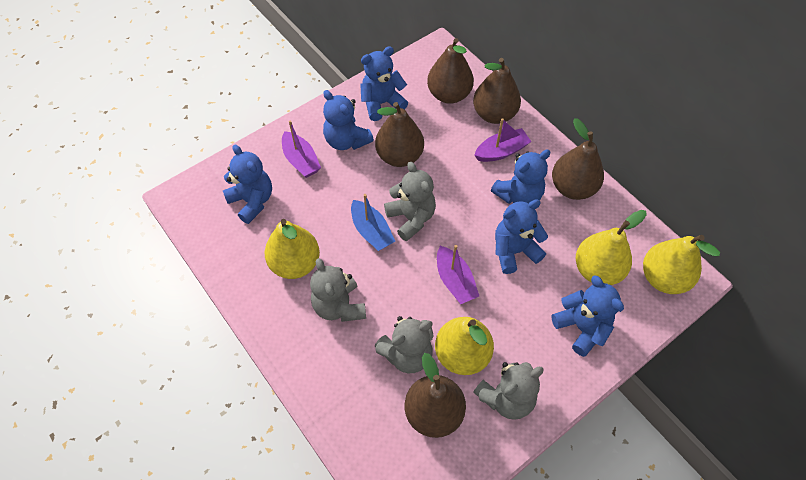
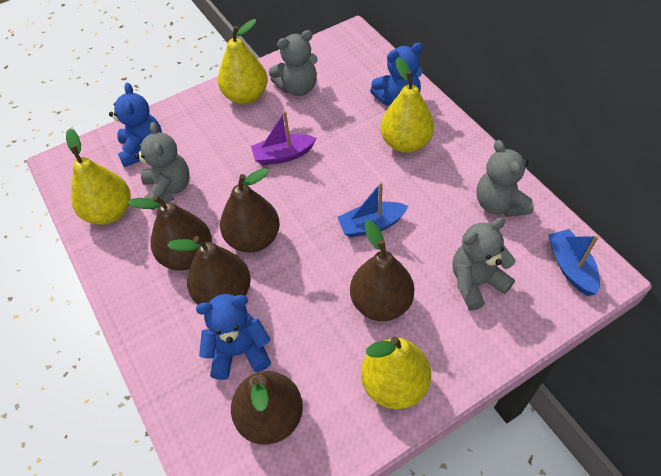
blue boat: 1 -> 2
blue teddy bear: 6 -> 3
purple boat: 3 -> 1

